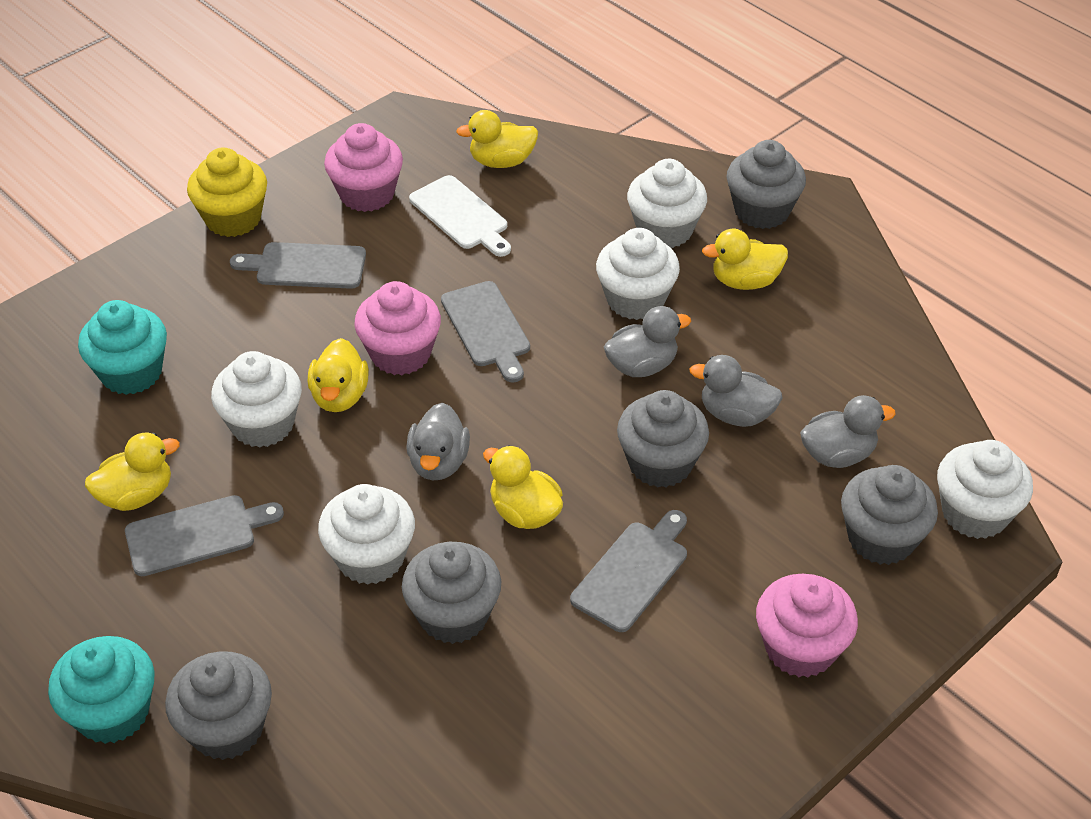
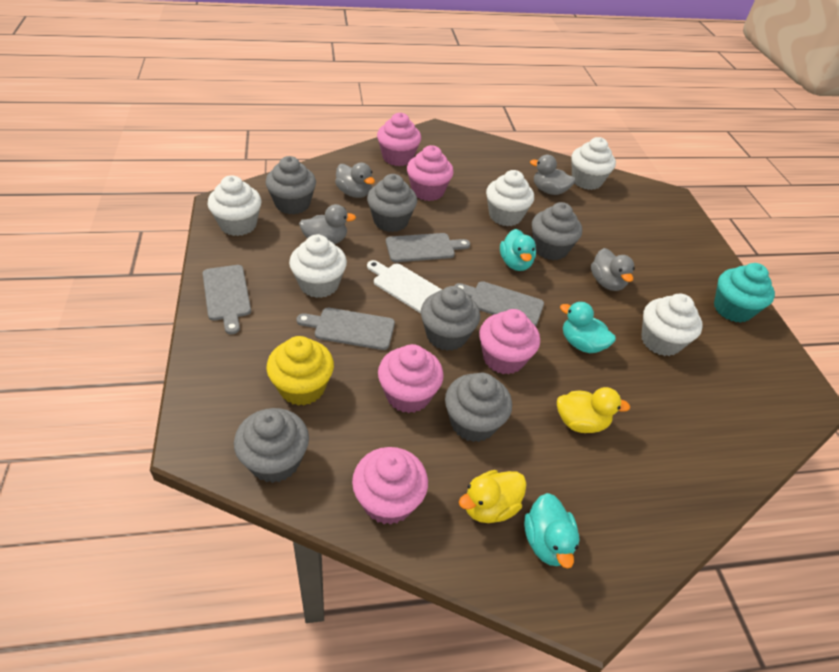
grey cupcake: 5 -> 6
pink cupcake: 3 -> 5
turquoise cupcake: 2 -> 1
turquoise duck: 0 -> 3
yellow duck: 5 -> 2

